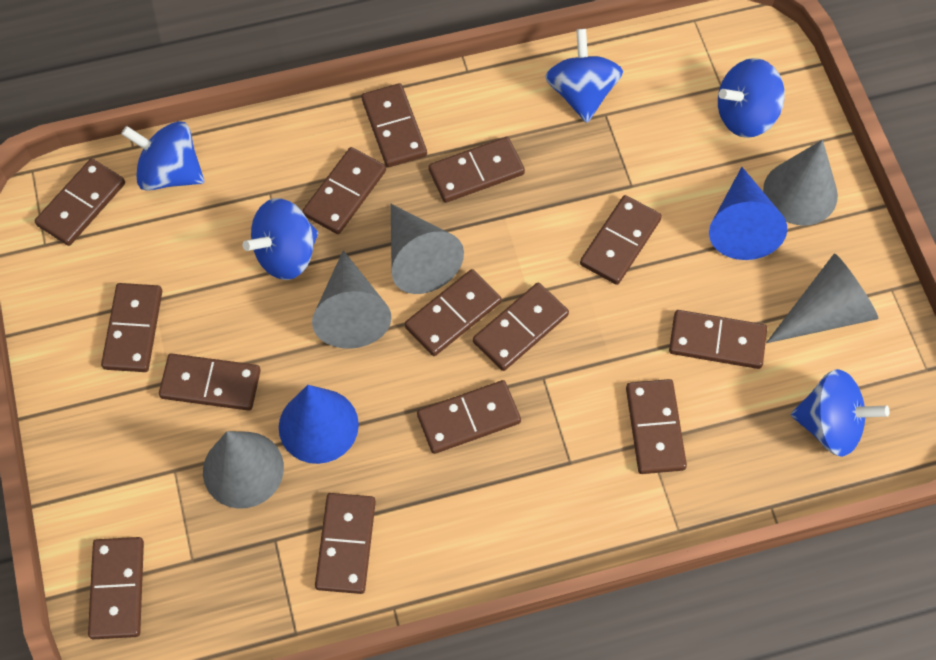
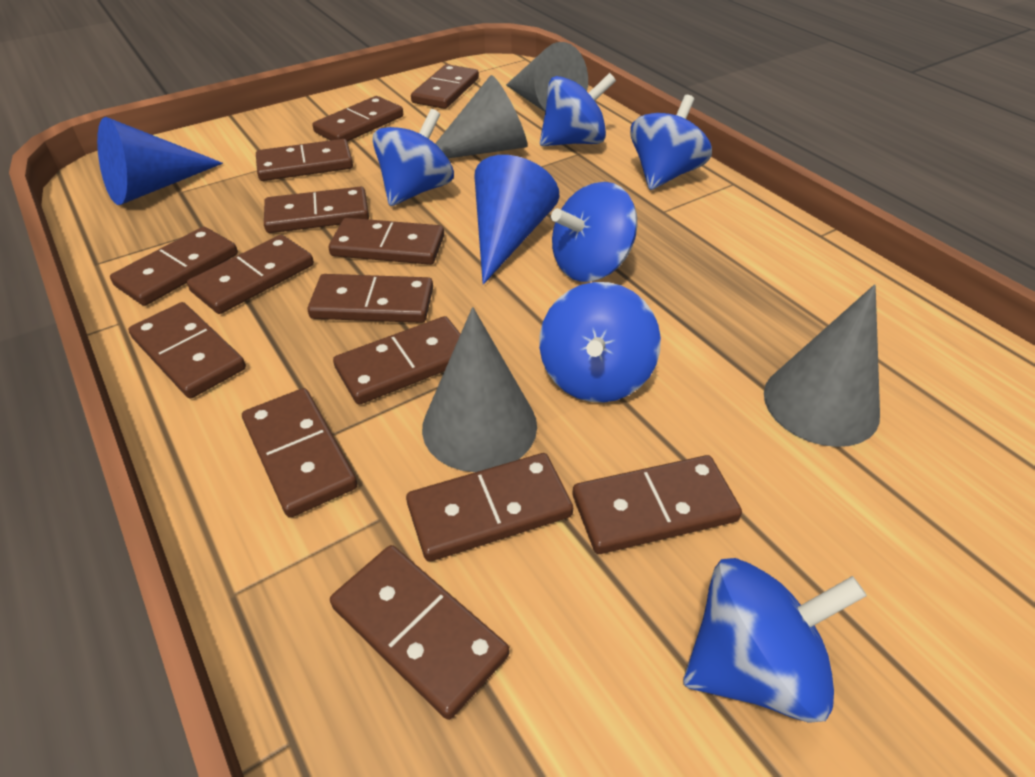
blue spinning top: 5 -> 6
grey cone: 5 -> 4

